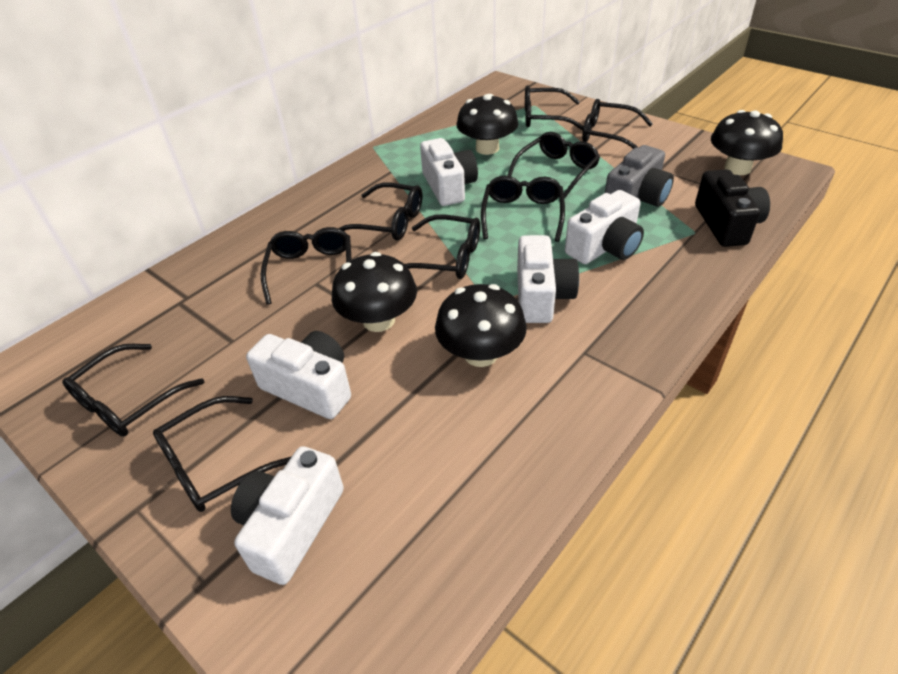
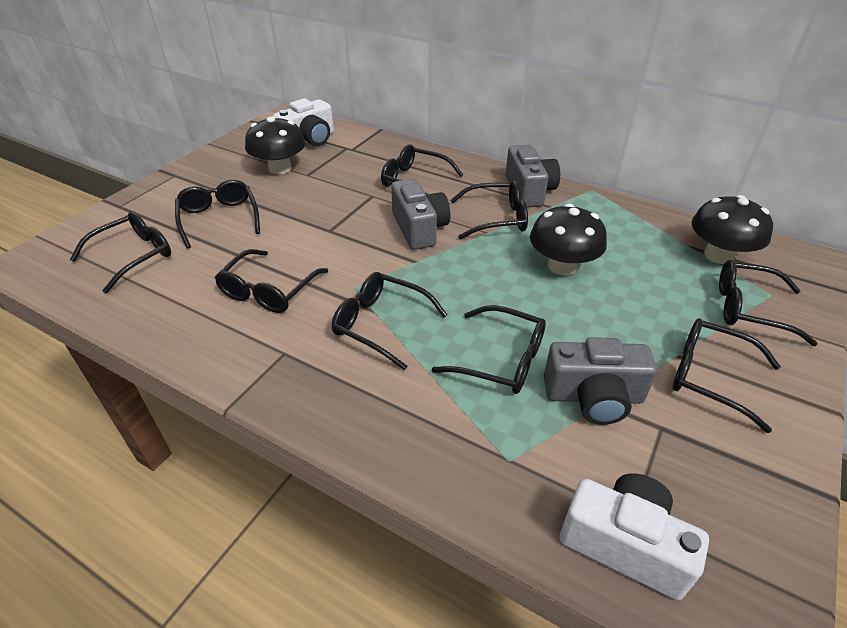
black camera: 1 -> 0
black mushroom: 4 -> 3
grey camera: 1 -> 3
white camera: 5 -> 2

